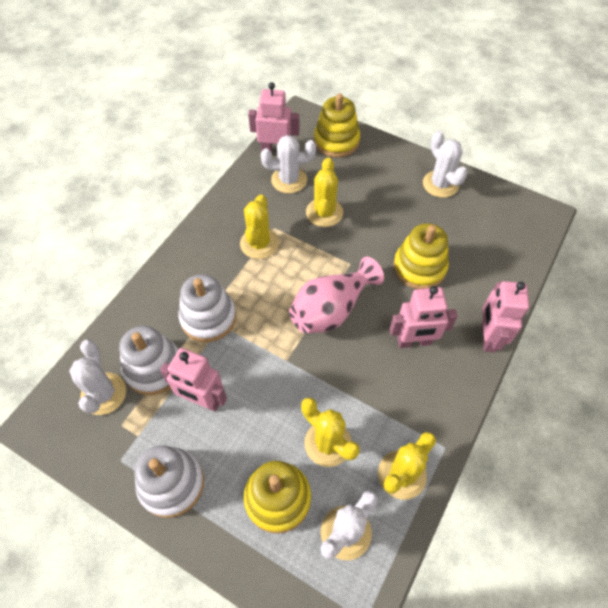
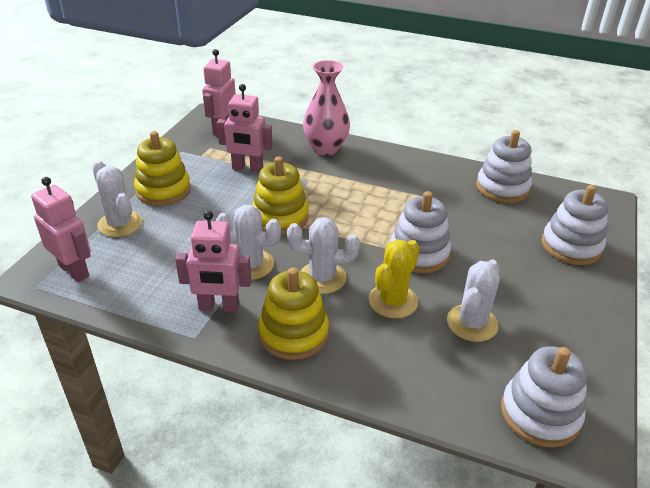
white stacking toy: 3 -> 4
yellow cactus: 4 -> 1

